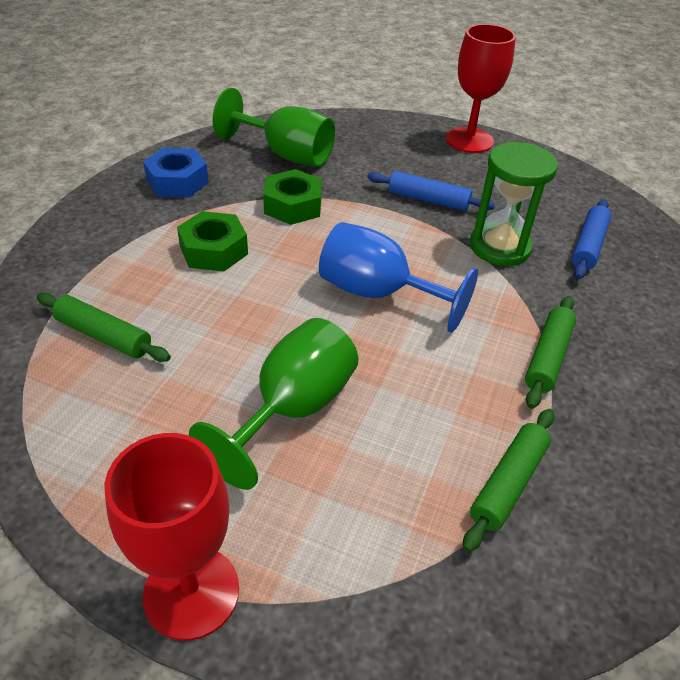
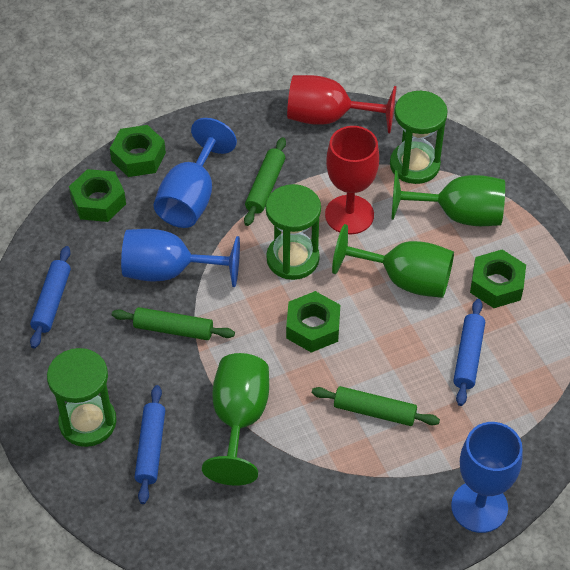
blue goblet: 1 -> 3
blue nut: 1 -> 0
blue rolling pin: 2 -> 3
green goblet: 2 -> 3
green hourglass: 1 -> 3
green nut: 2 -> 4

